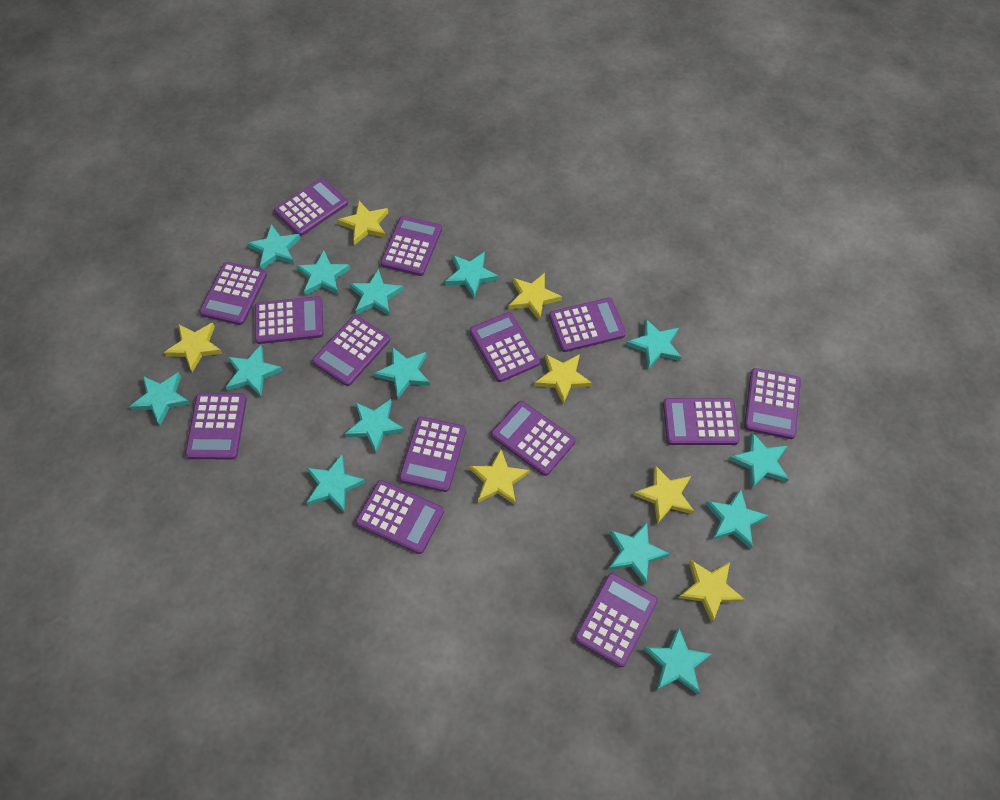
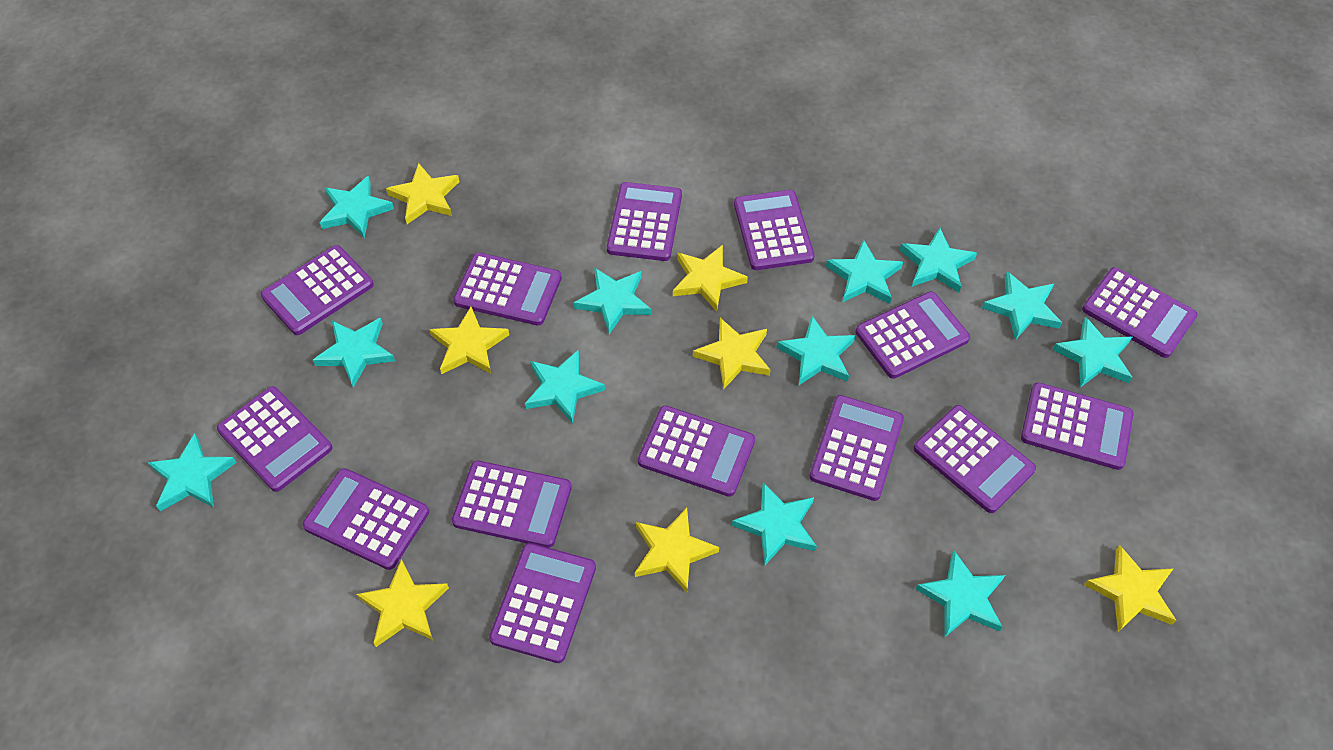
turquoise star: 14 -> 12

